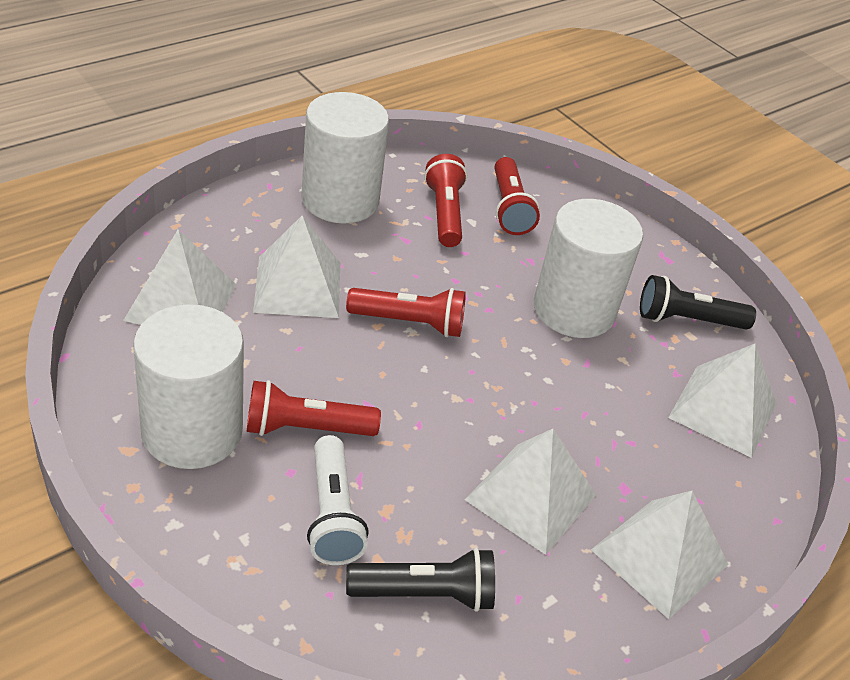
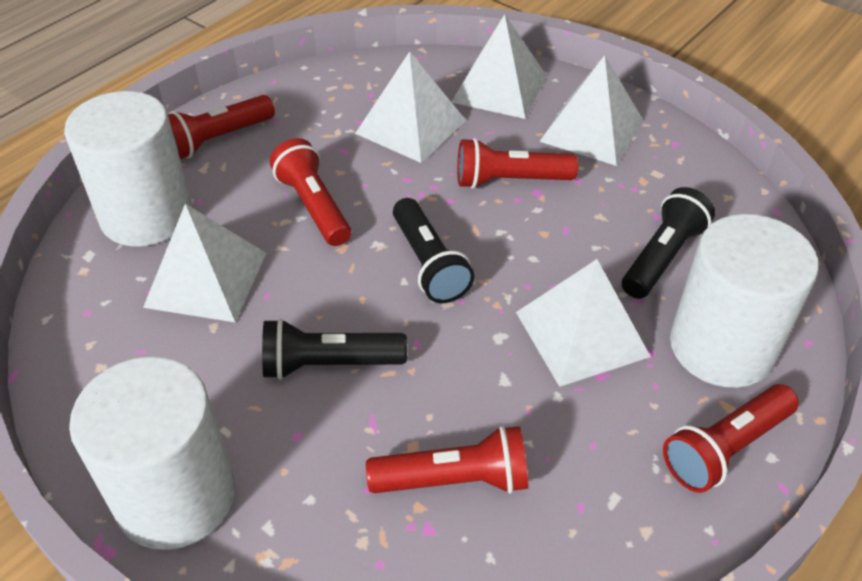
black flashlight: 2 -> 3
red flashlight: 4 -> 5
white flashlight: 1 -> 0

